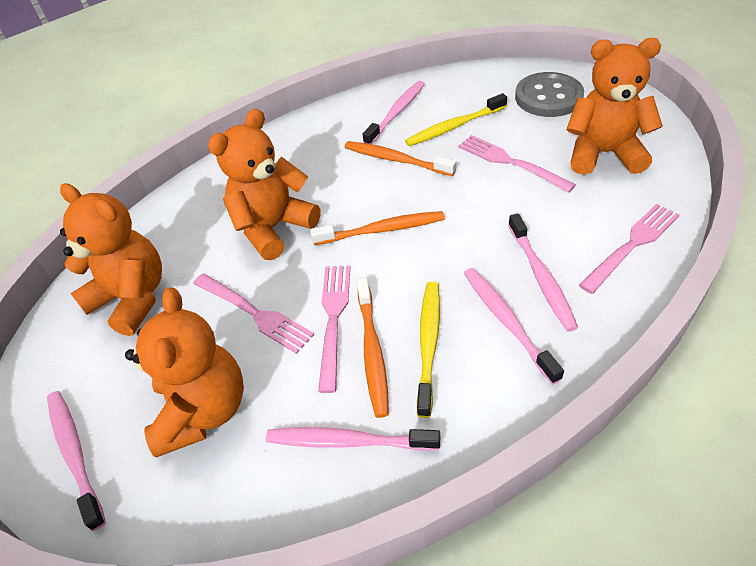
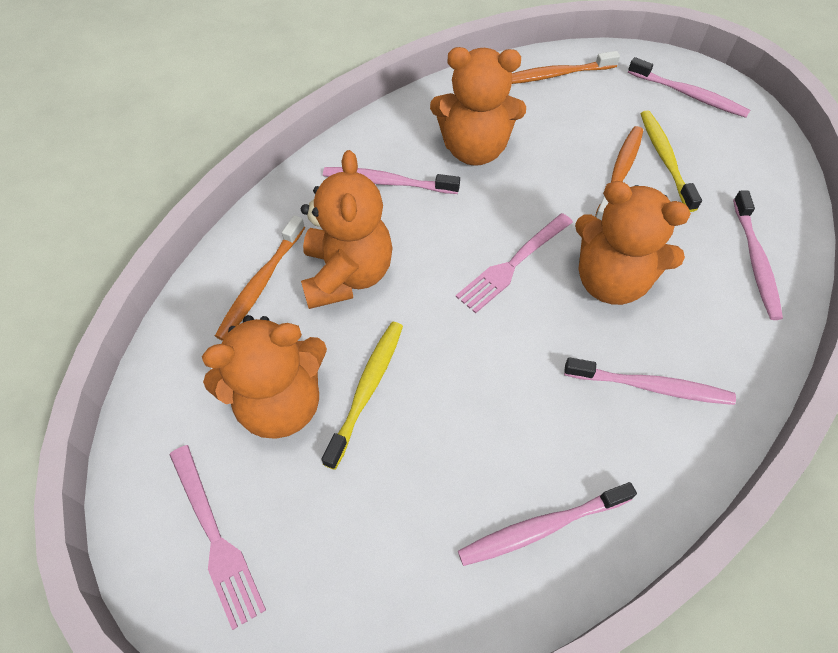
grey button: 1 -> 0
pink fork: 4 -> 2

